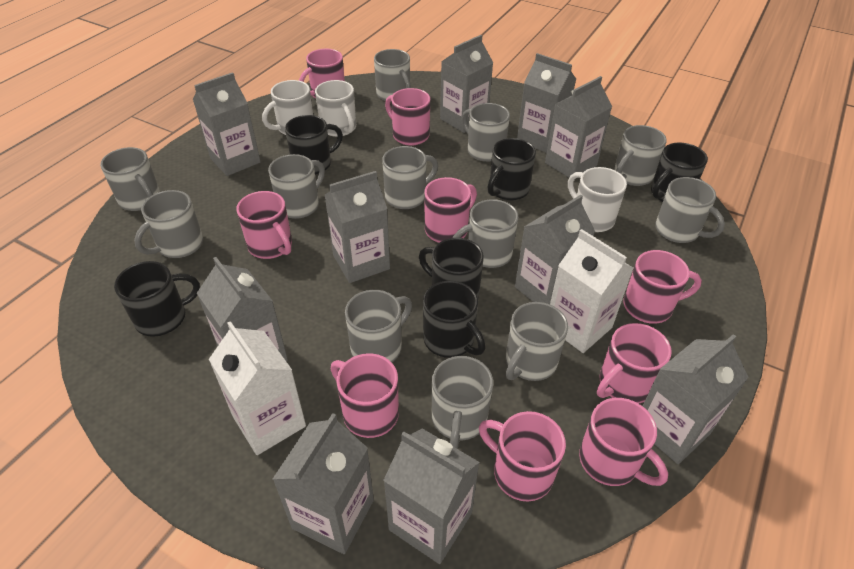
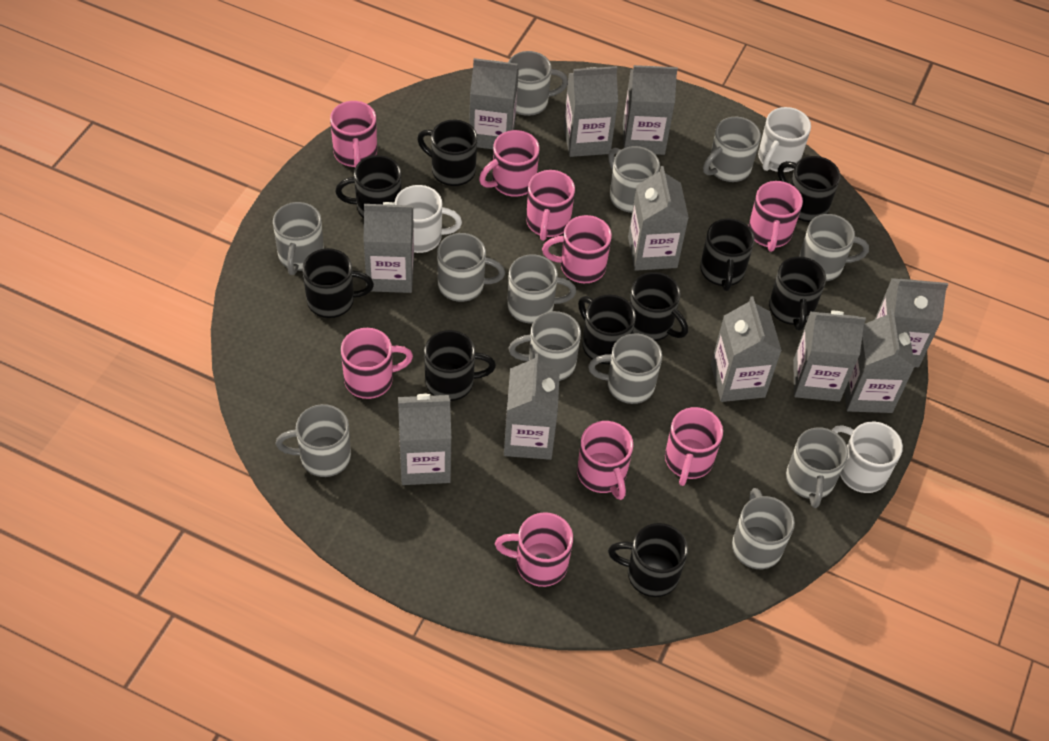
black mug: 6 -> 10
grey carton: 10 -> 11
white carton: 2 -> 0

